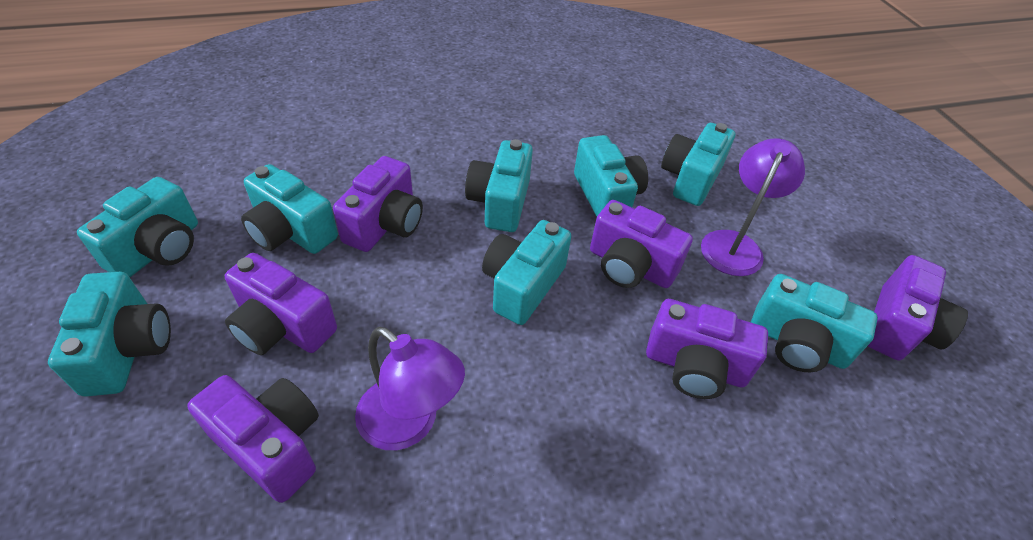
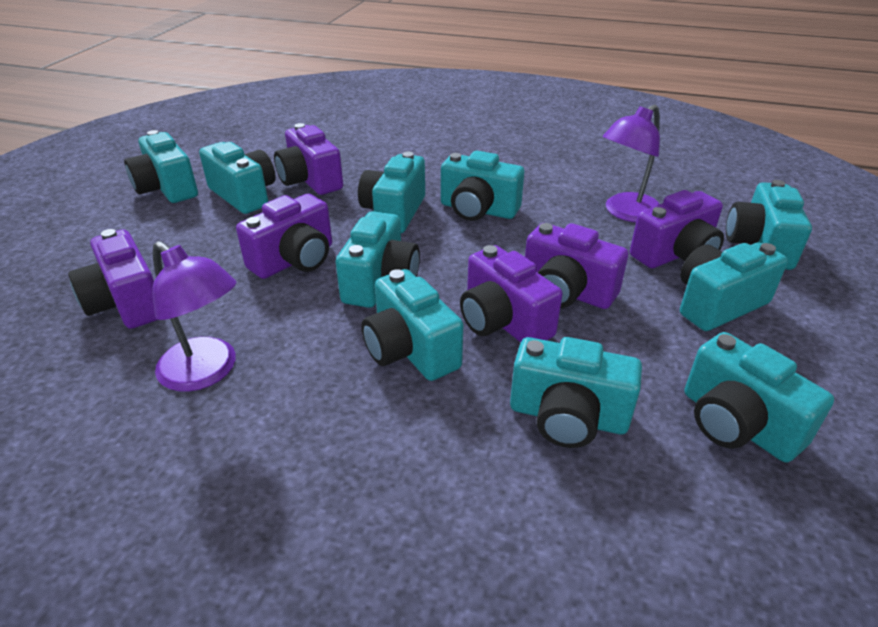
turquoise camera: 8 -> 10

